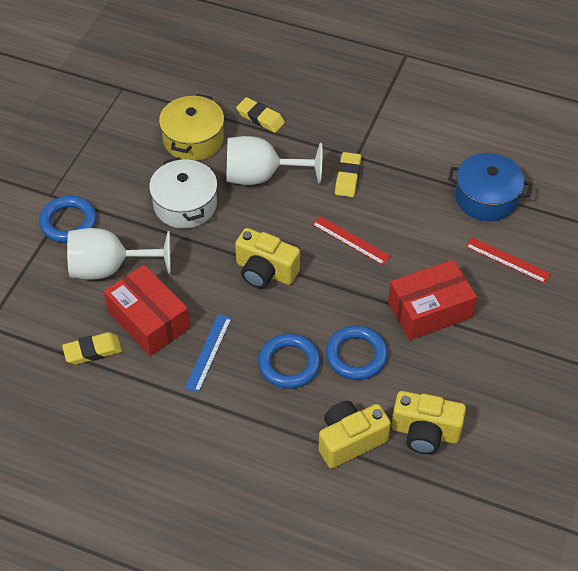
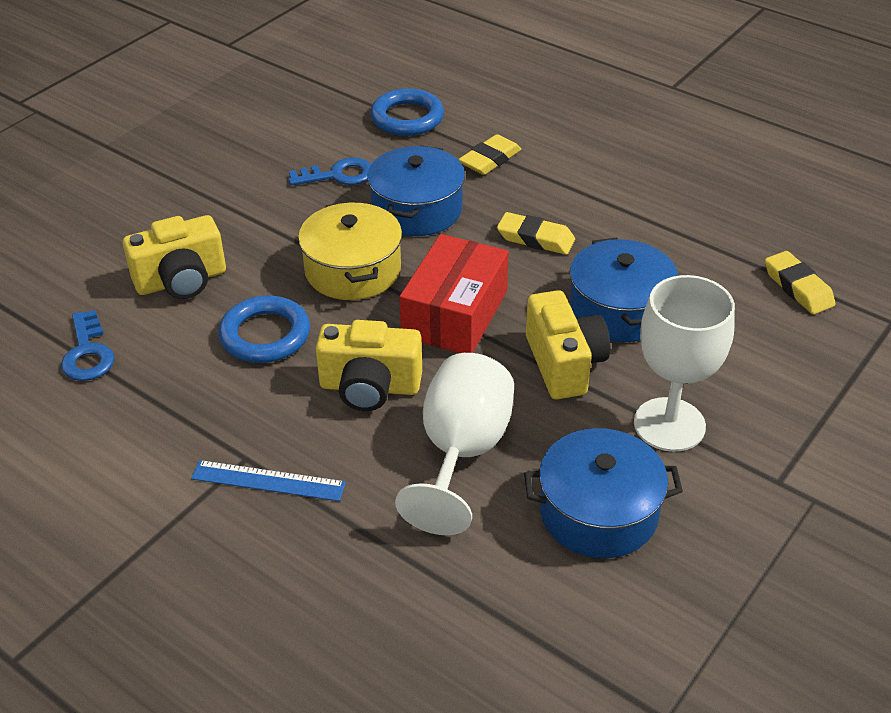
blue key: 0 -> 2
blue pot: 1 -> 3
blue ring: 3 -> 2
red box: 2 -> 1
red ruler: 2 -> 0
white pot: 1 -> 0

